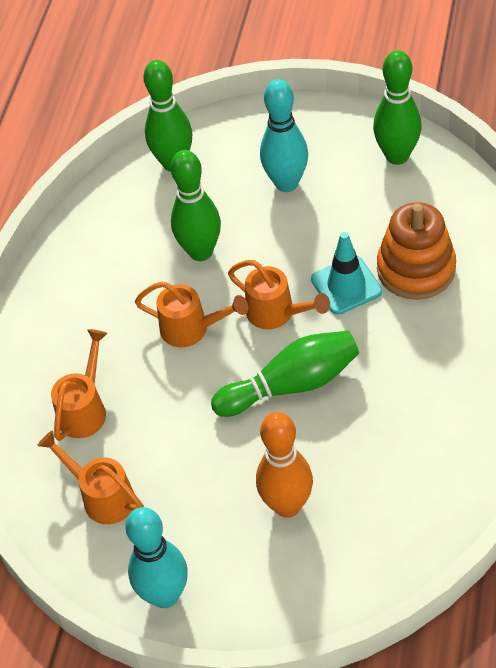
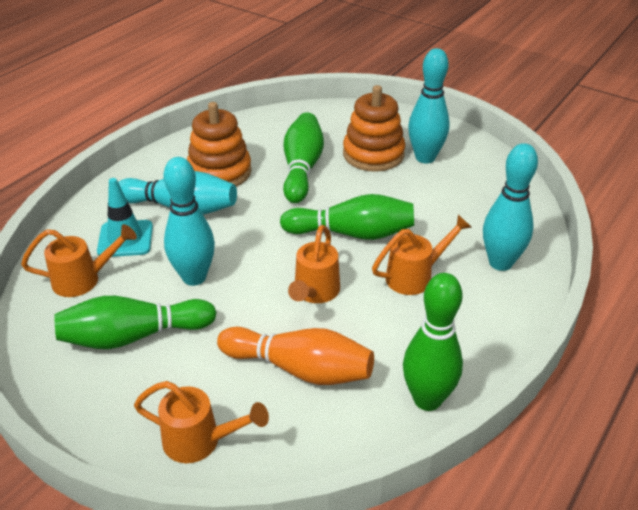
orange stacking toy: 1 -> 2
turquoise bowling pin: 2 -> 4

